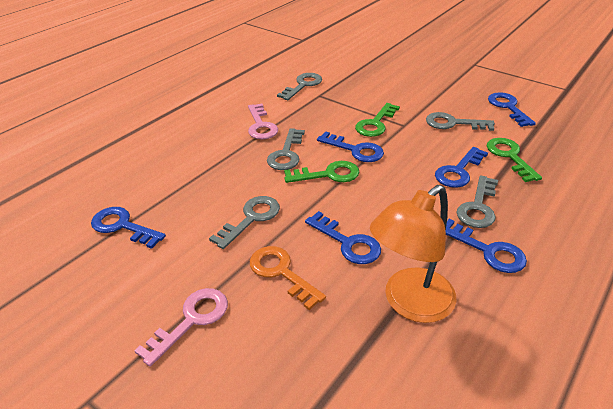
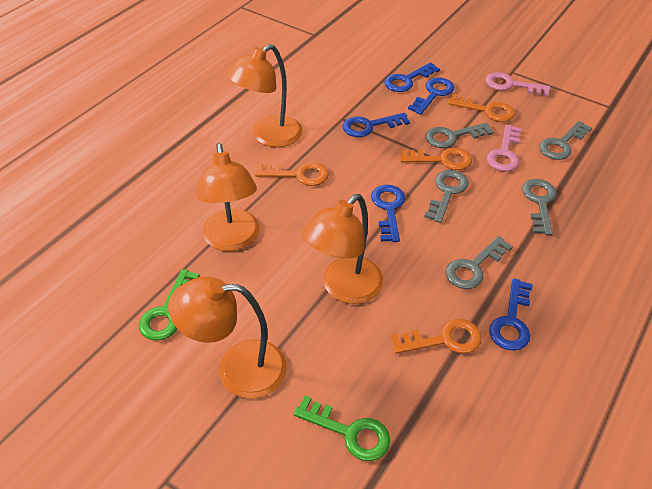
blue key: 6 -> 5
green key: 3 -> 2
orange key: 1 -> 4
orange lamp: 1 -> 4

